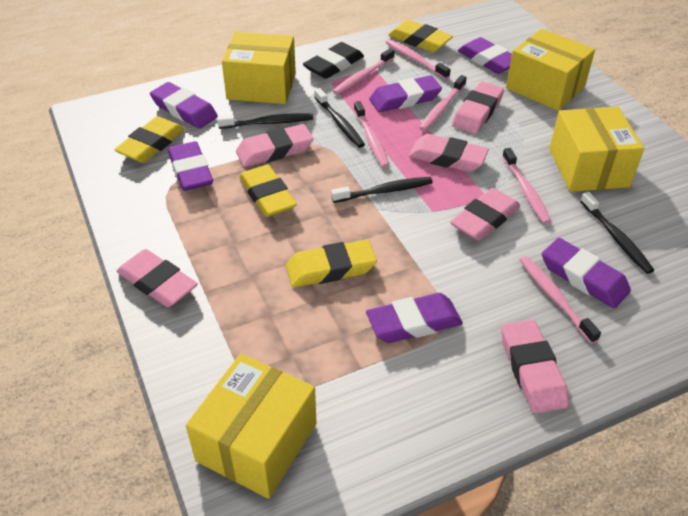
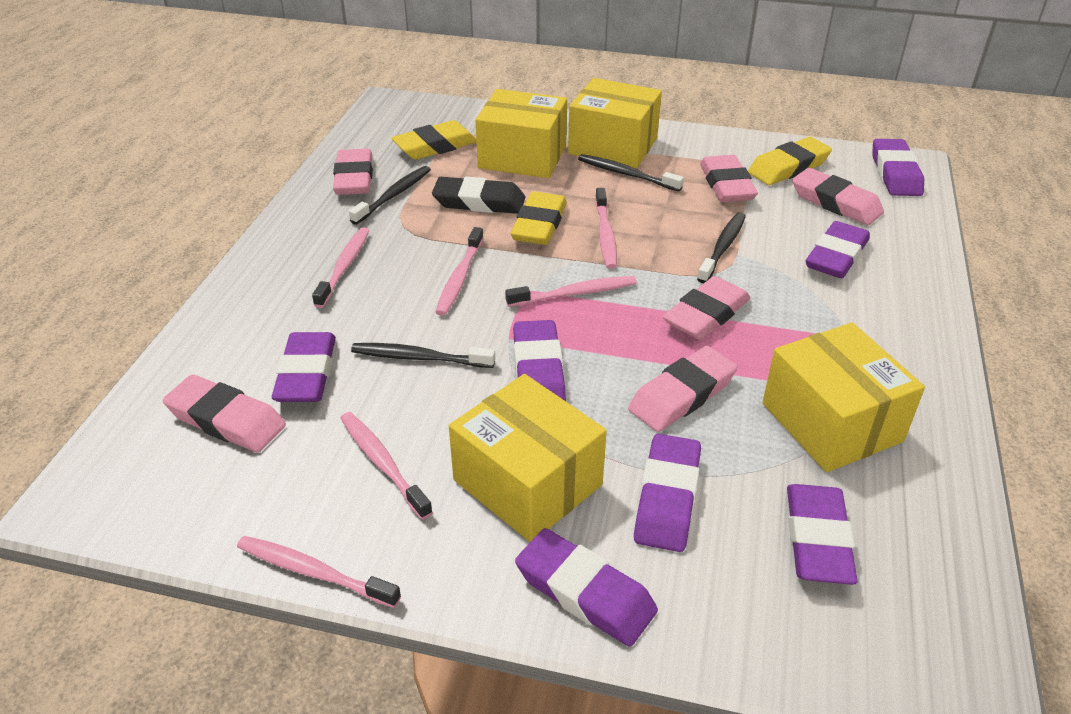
purple eraser: 6 -> 7
yellow eraser: 4 -> 3

